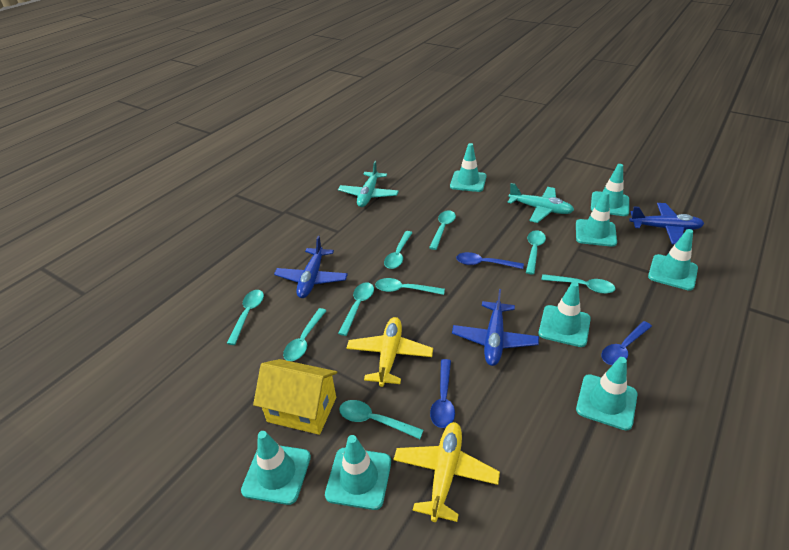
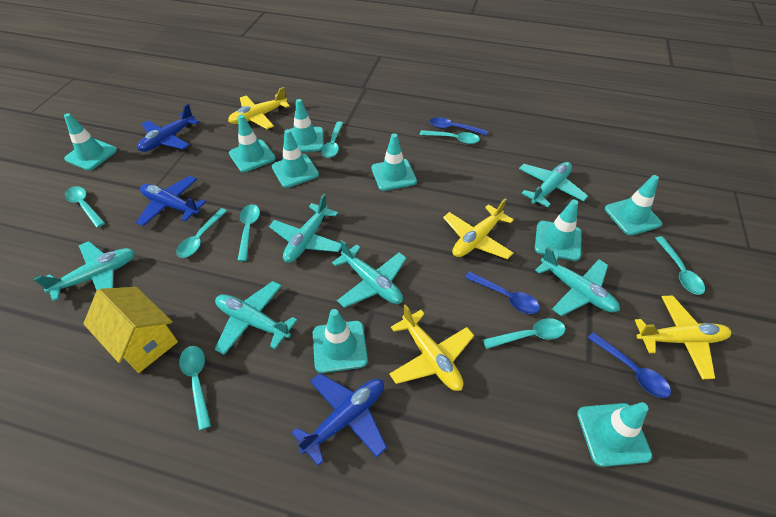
turquoise plane: 2 -> 6
turquoise spoon: 9 -> 8
turquoise traffic cone: 8 -> 9
yellow plane: 2 -> 4

